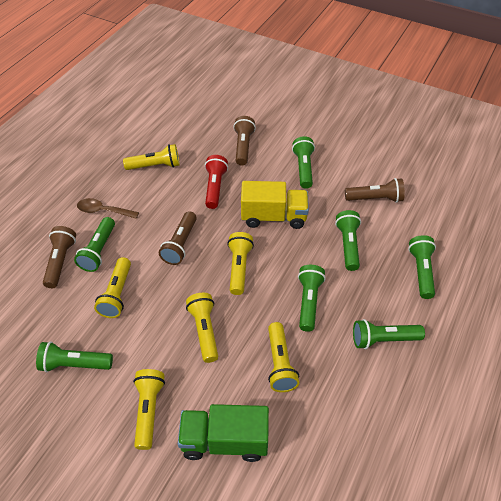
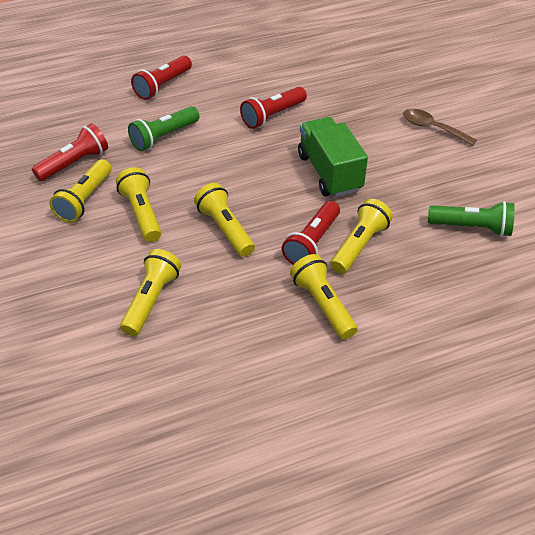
brown flashlight: 4 -> 0
green flashlight: 7 -> 2
red flashlight: 1 -> 4
yellow truck: 1 -> 0

